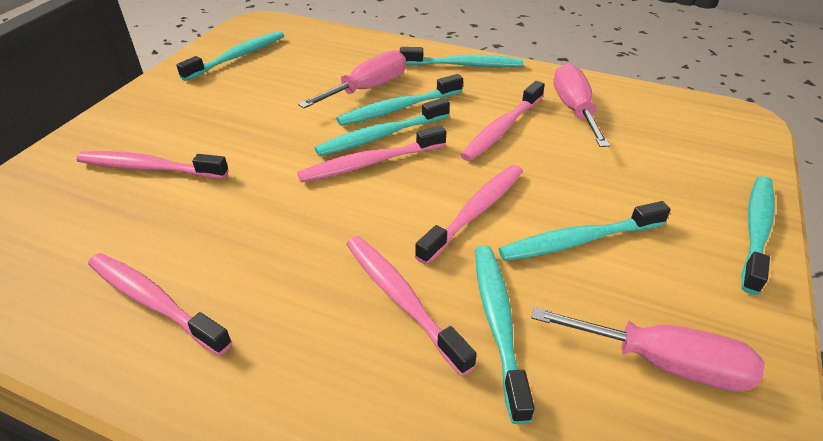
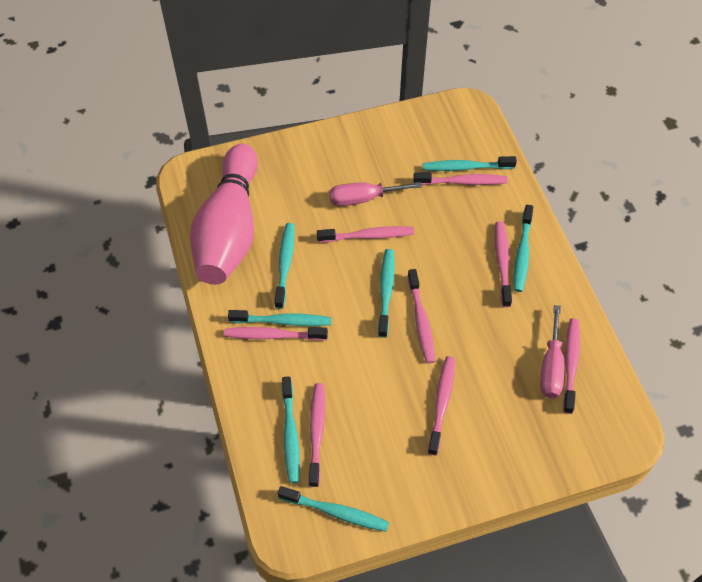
pink bowling pin: 0 -> 1
pink screwdriver: 3 -> 2
pink toothbrush: 6 -> 8

